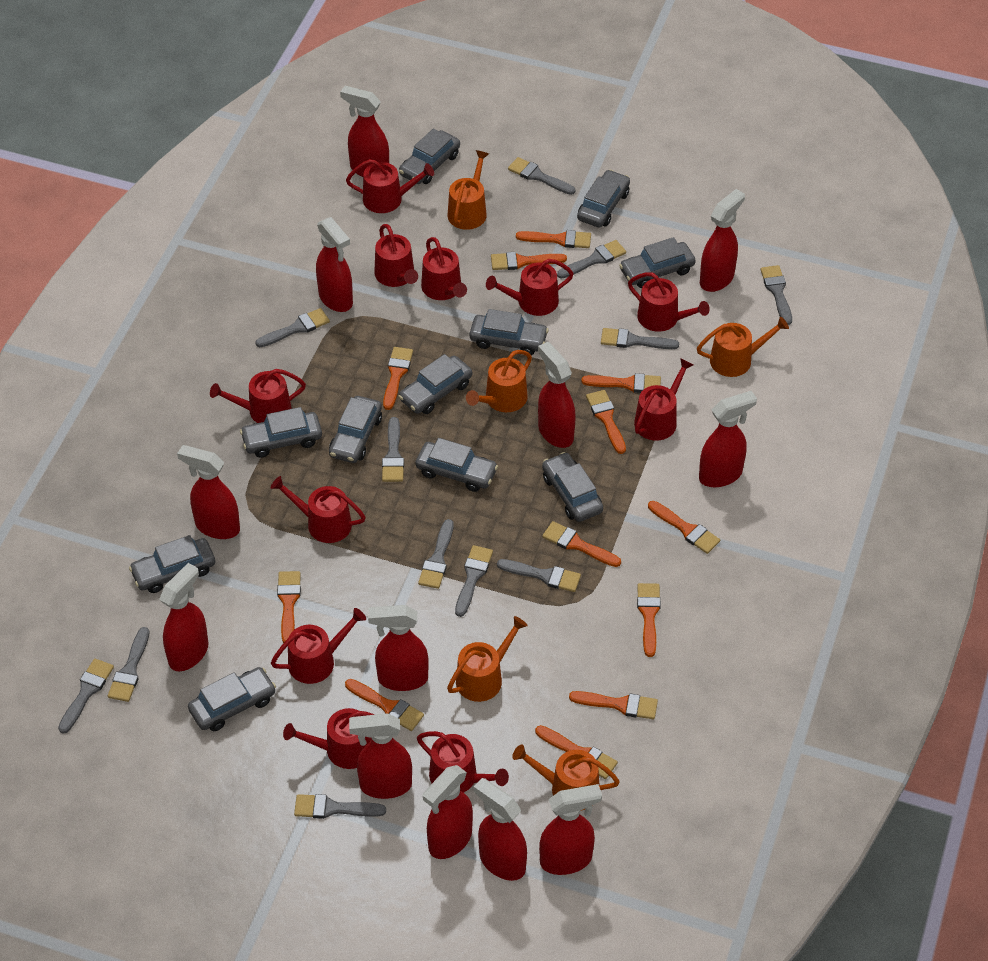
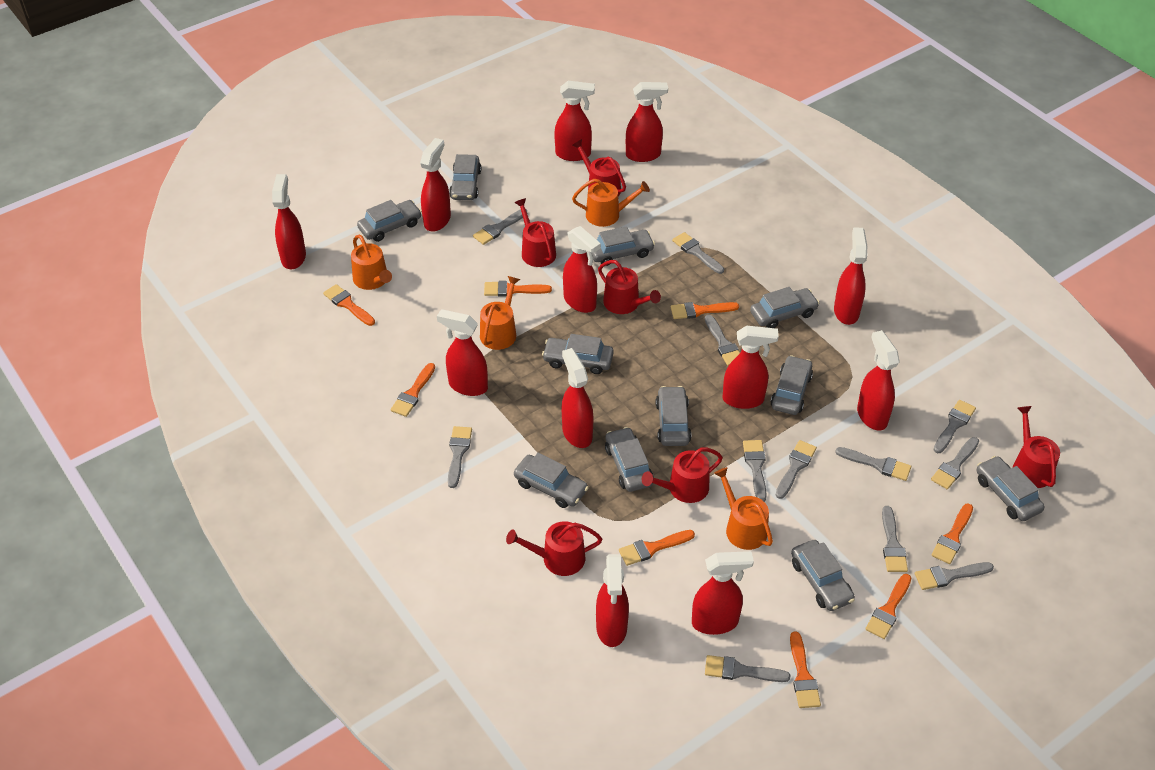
orange brush: 12 -> 8
orange watering can: 5 -> 4
red watering can: 11 -> 6

